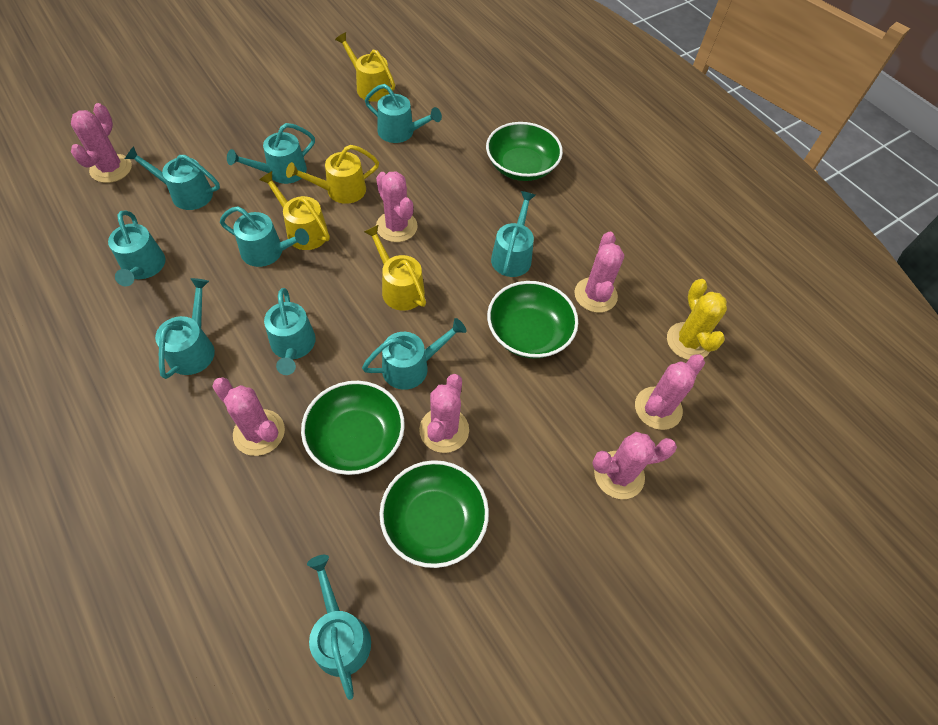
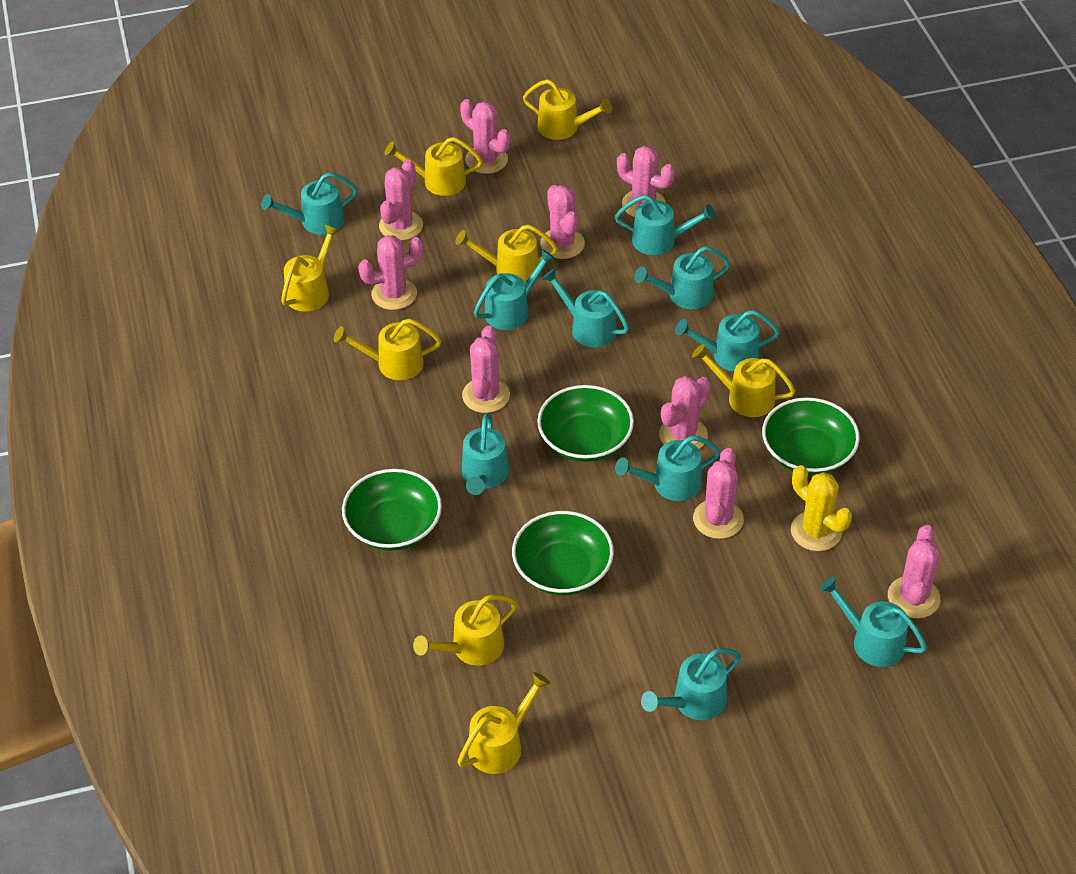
pink cactus: 7 -> 9
yellow watering can: 4 -> 8

